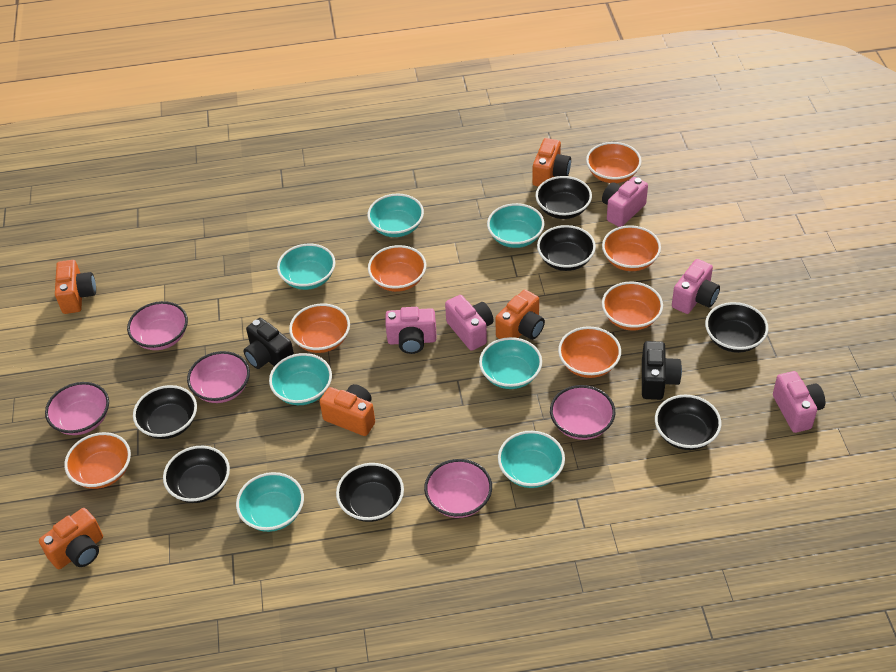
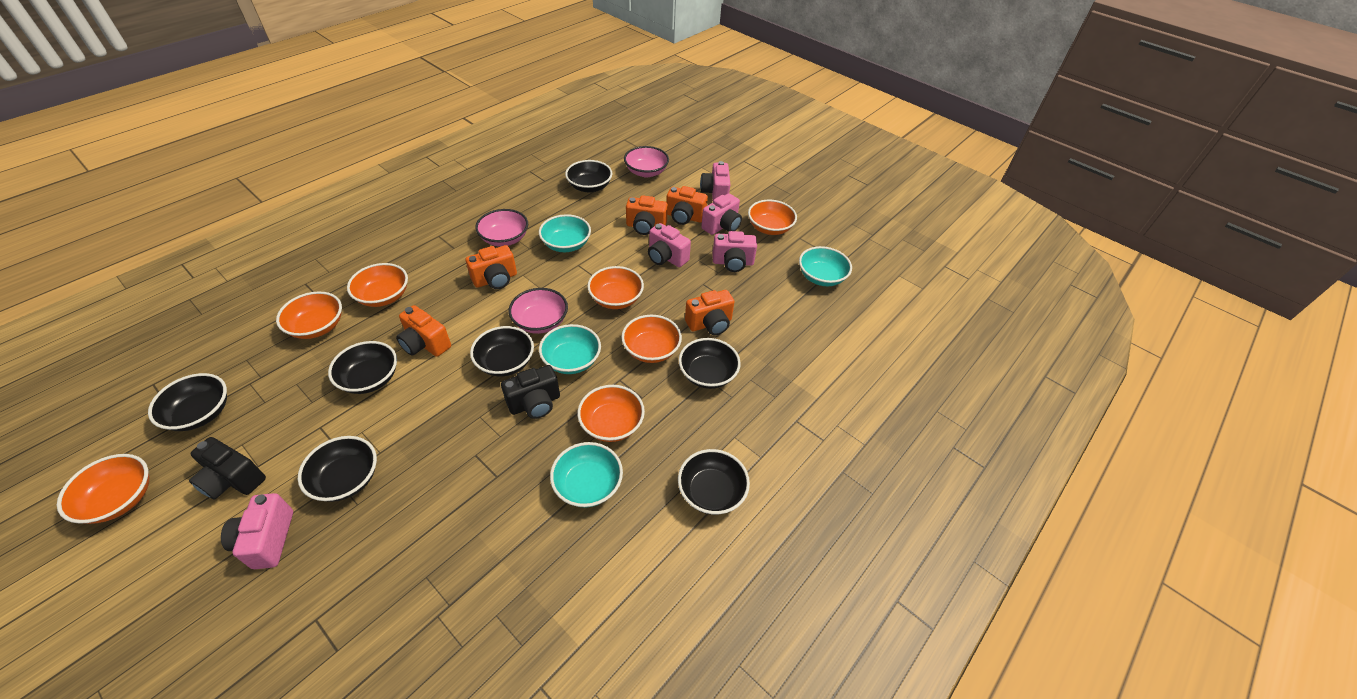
pink bowl: 5 -> 3
turquoise bowl: 7 -> 4

